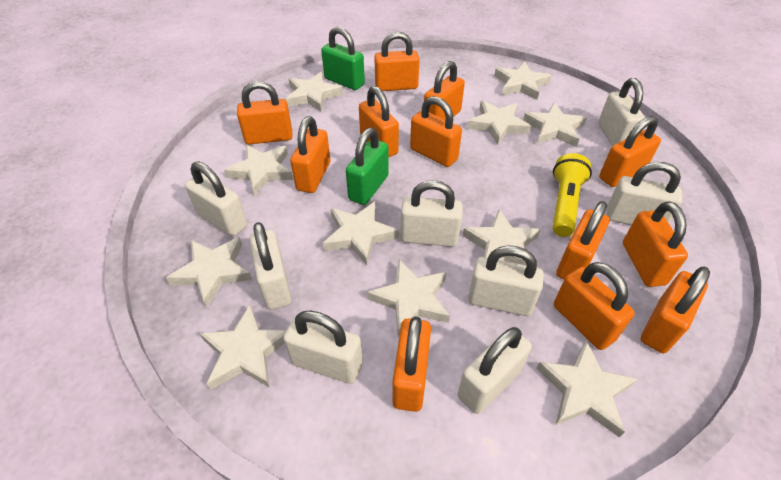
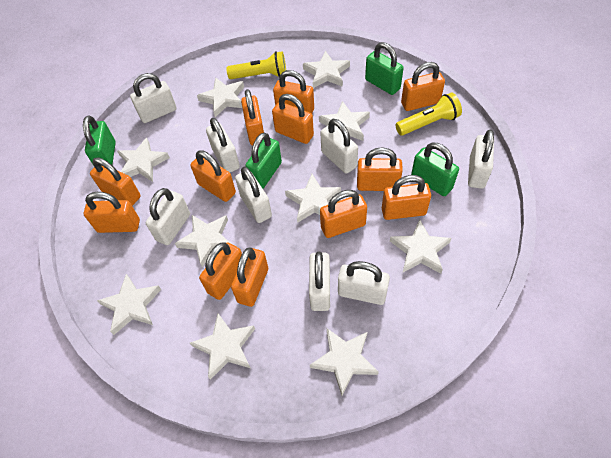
green padlock: 2 -> 4
white star: 11 -> 10
yellow flashlight: 1 -> 2

